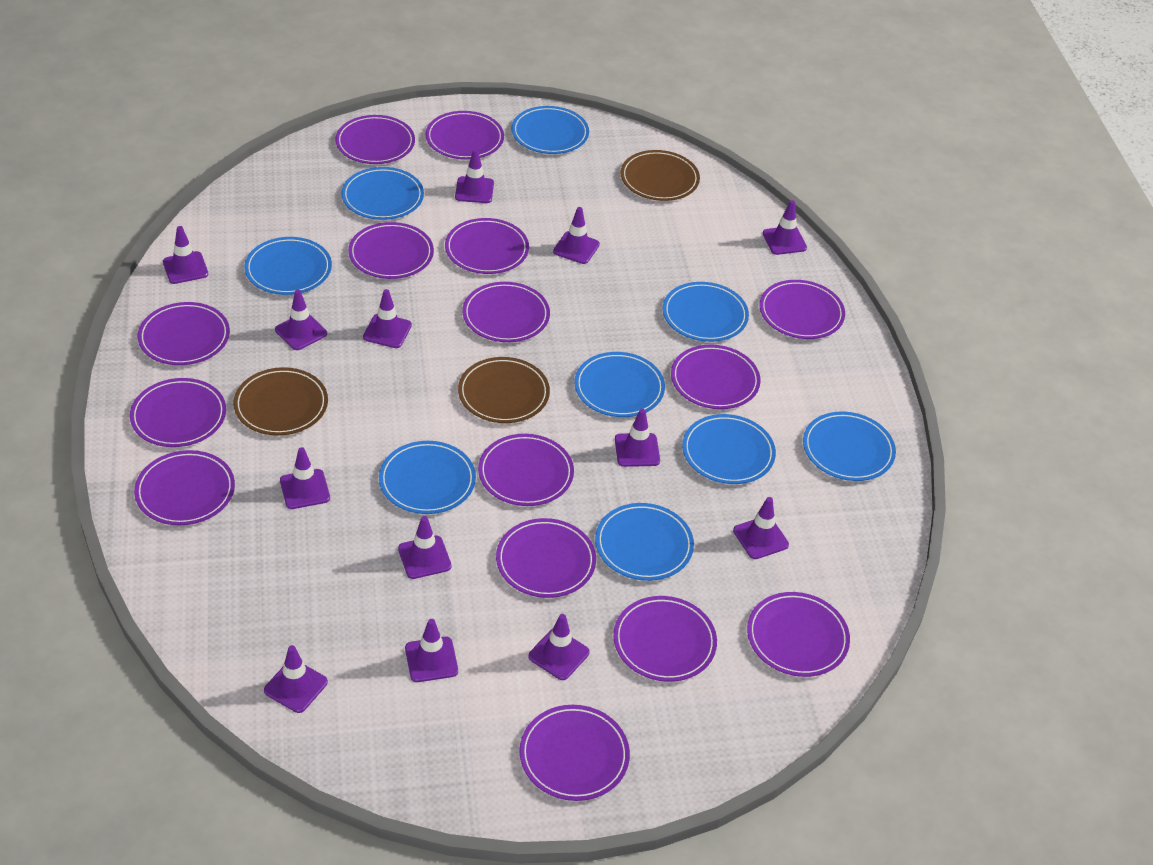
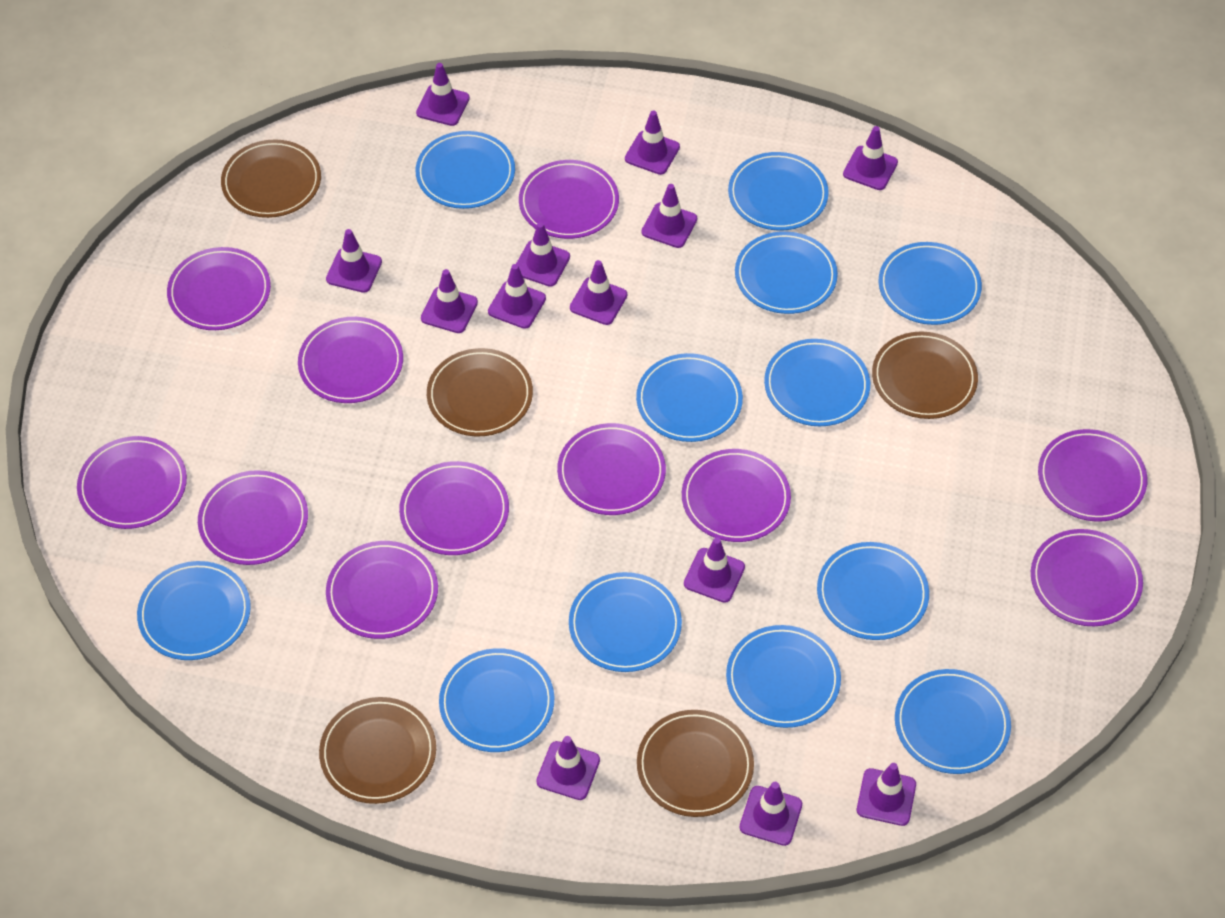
blue plate: 9 -> 12
brown plate: 3 -> 5
purple plate: 15 -> 11

